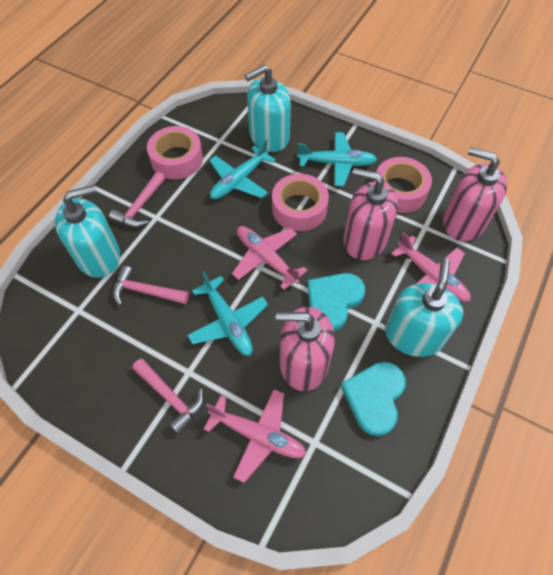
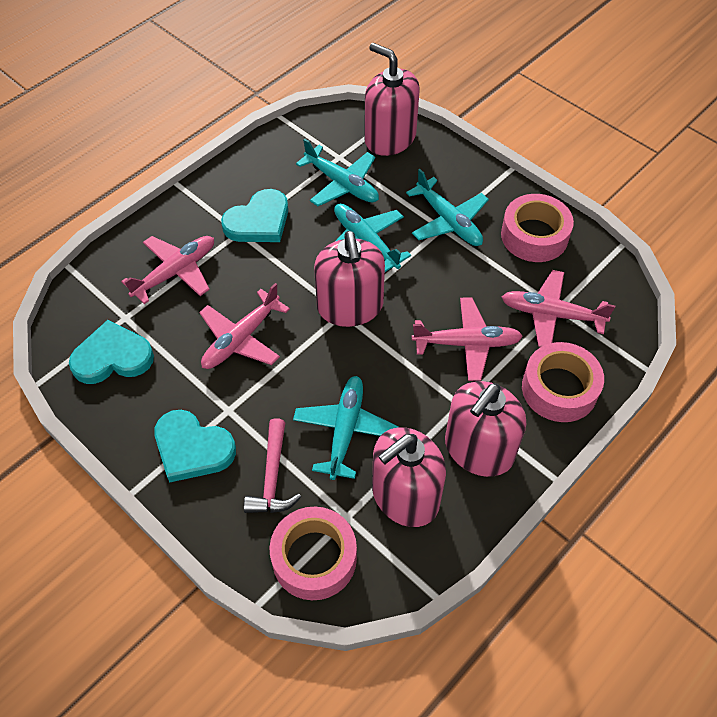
pink hammer: 3 -> 1
pink plane: 3 -> 4
pink soap dispenser: 3 -> 4
turquoise heart: 2 -> 3
turquoise plane: 3 -> 4
turquoise soap dispenser: 3 -> 0

